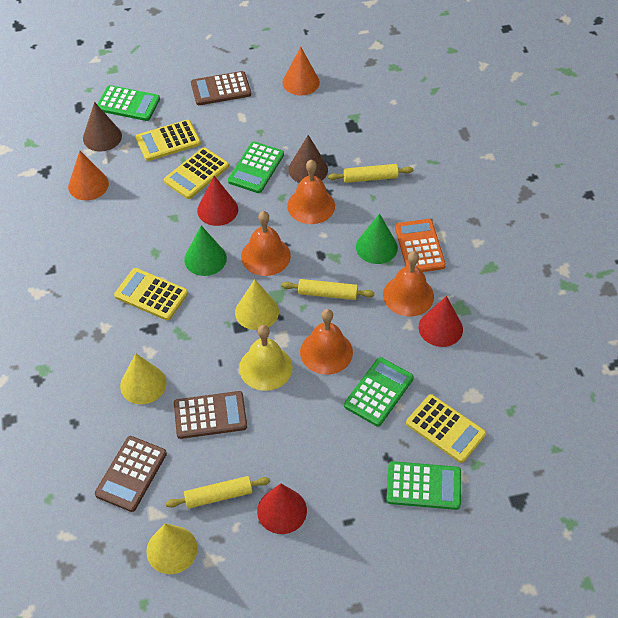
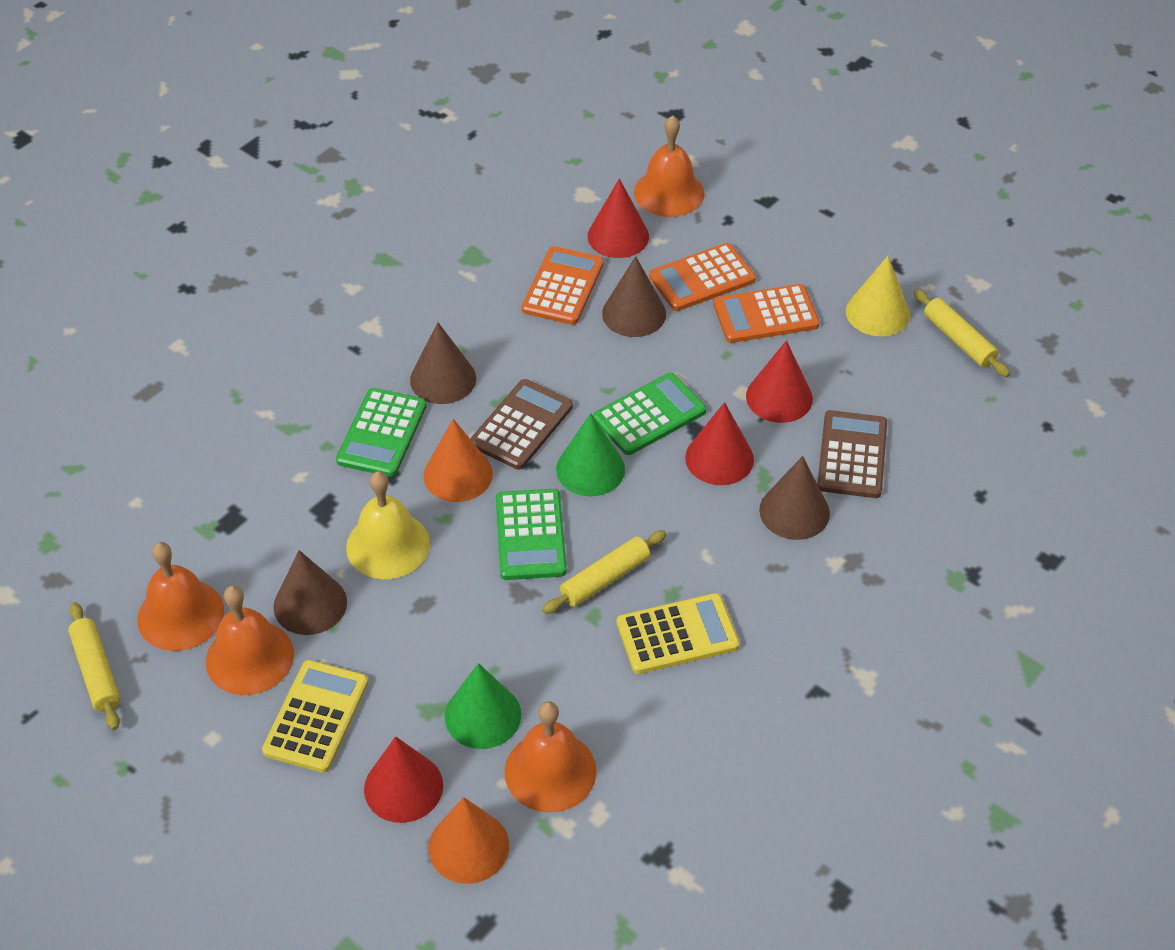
brown calculator: 3 -> 2
brown cone: 2 -> 4
green calculator: 4 -> 3
orange calculator: 1 -> 3
red cone: 3 -> 4
yellow calculator: 4 -> 2
yellow cone: 3 -> 1

